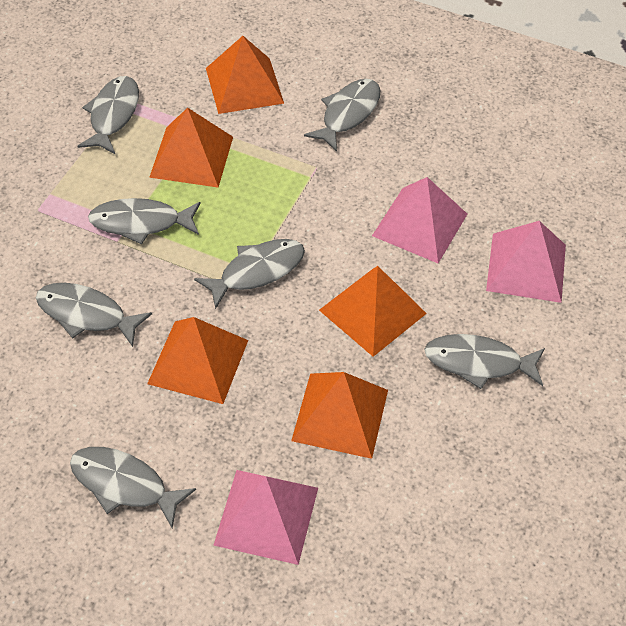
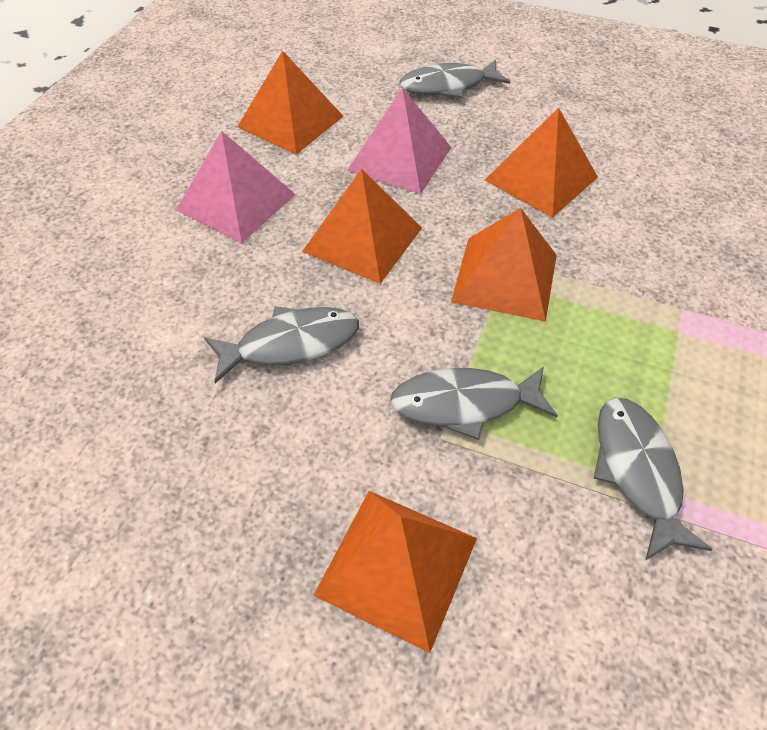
grey fish: 7 -> 4
pink pyramid: 3 -> 2

